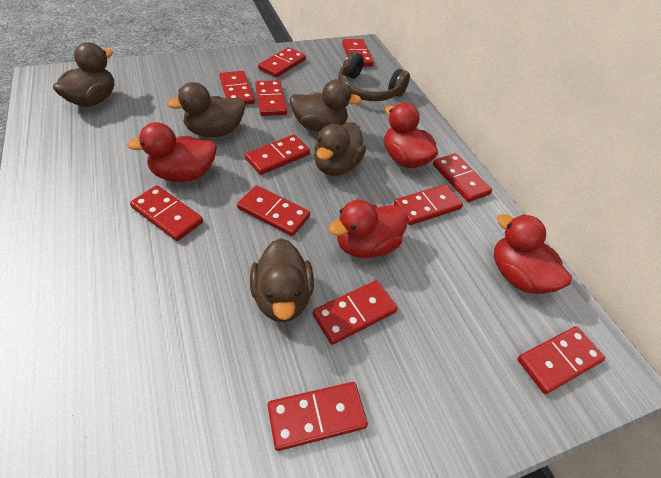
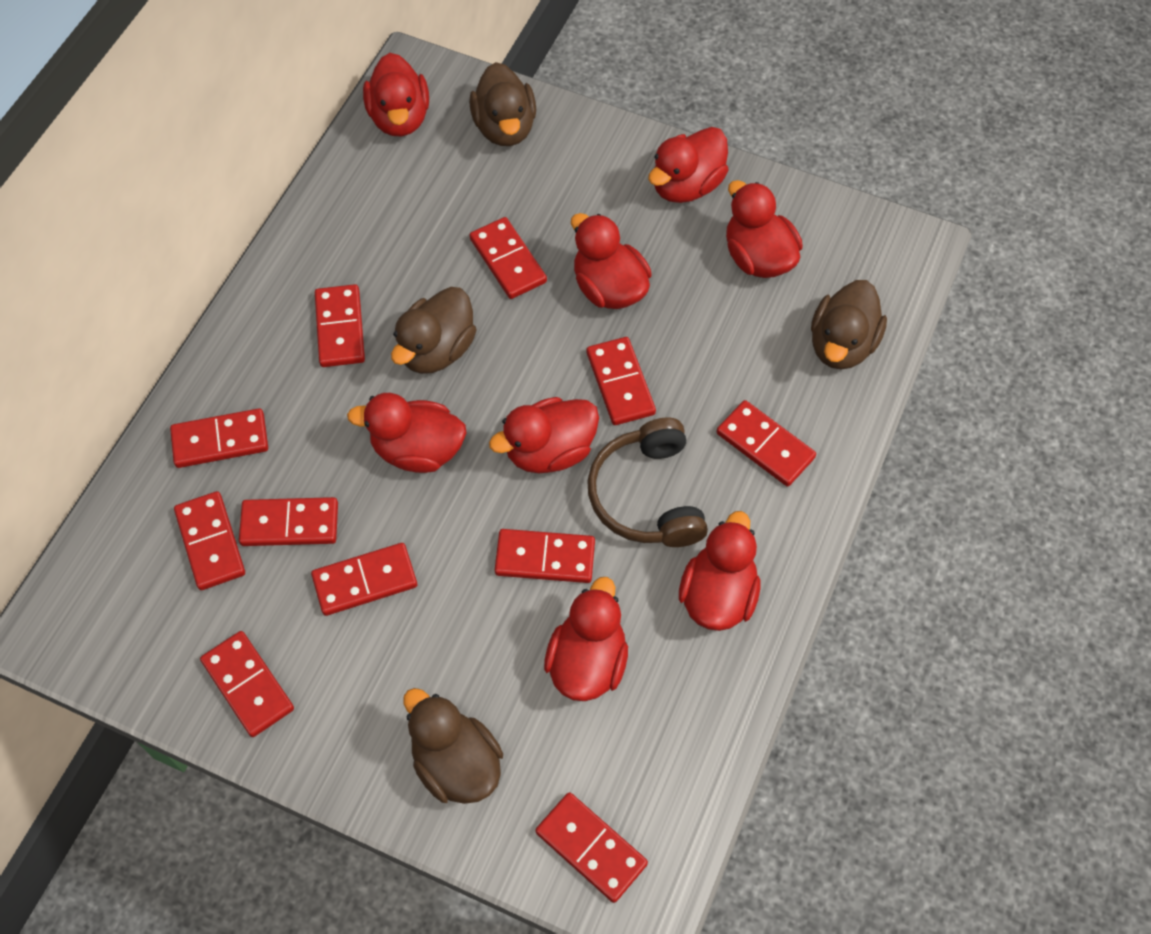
brown duck: 5 -> 4
red domino: 12 -> 11
red duck: 4 -> 8

